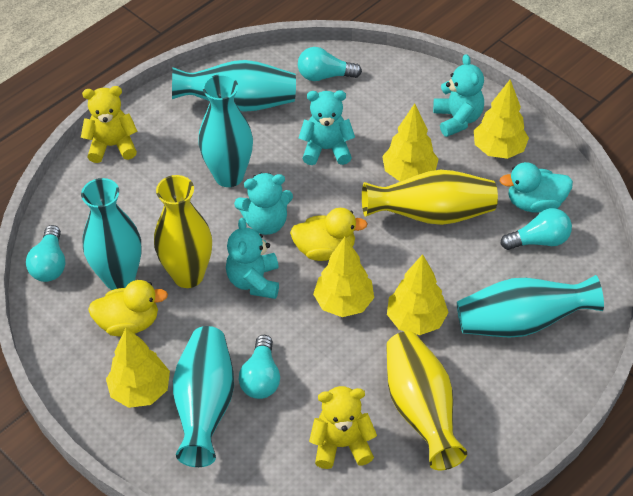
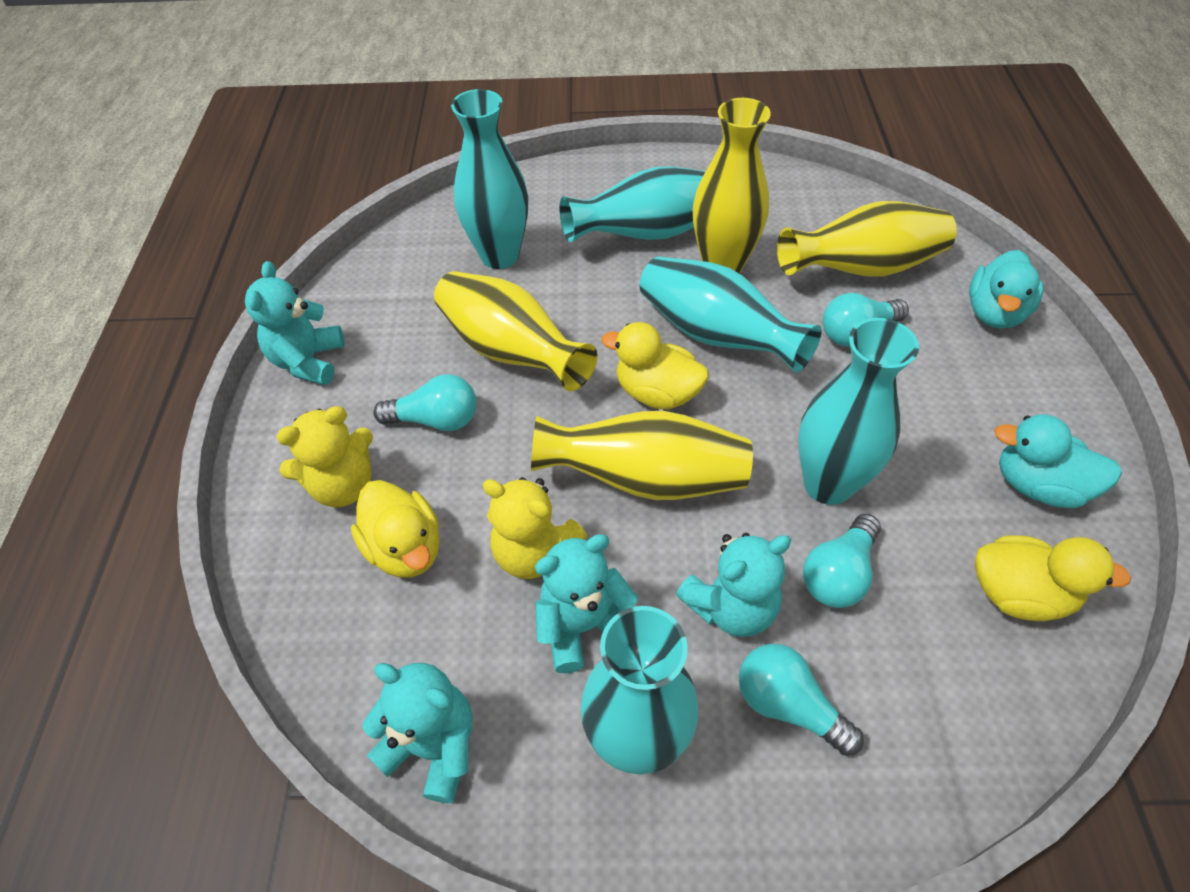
turquoise duck: 1 -> 2
yellow duck: 2 -> 3
yellow tree: 5 -> 0
yellow vase: 3 -> 4

